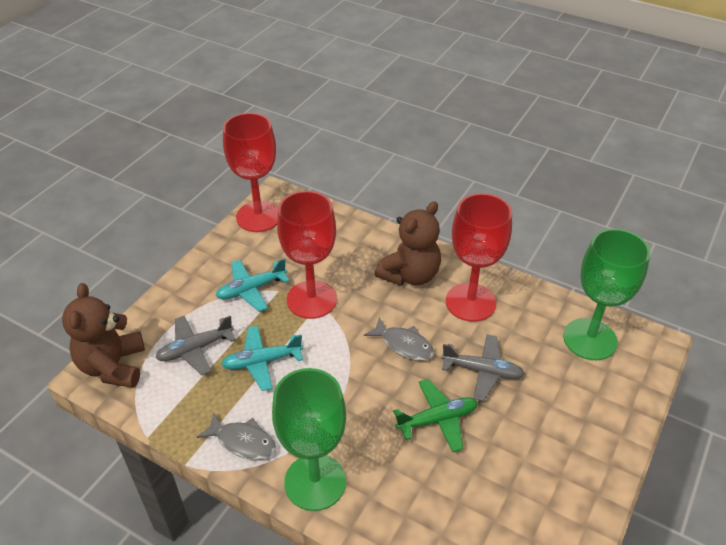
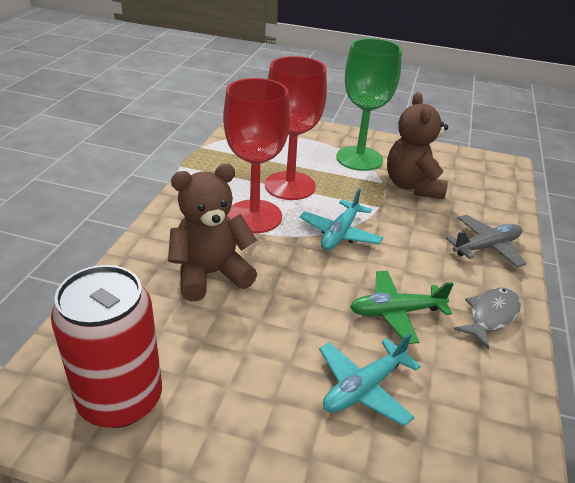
green goblet: 2 -> 1
grey fish: 2 -> 1
grey plane: 2 -> 1
red can: 0 -> 1
red goblet: 3 -> 2

